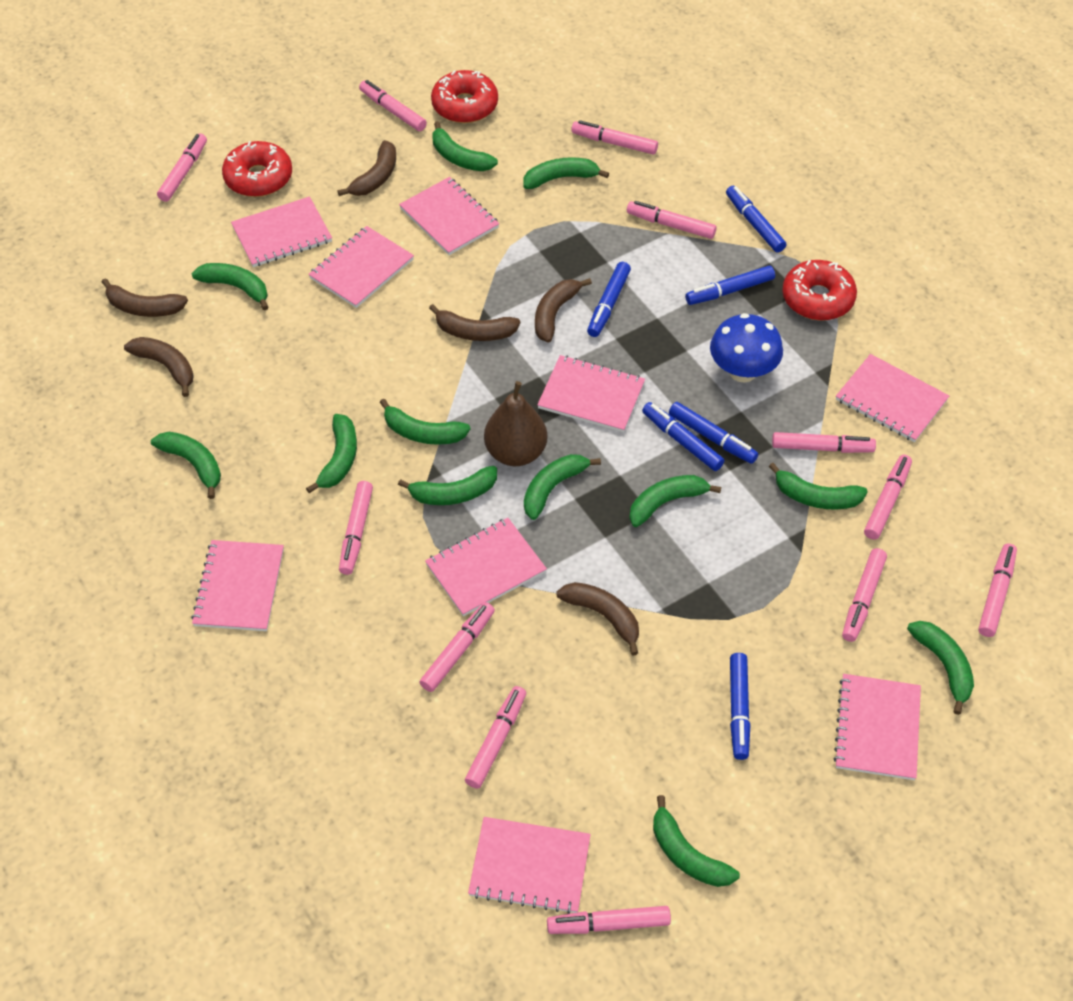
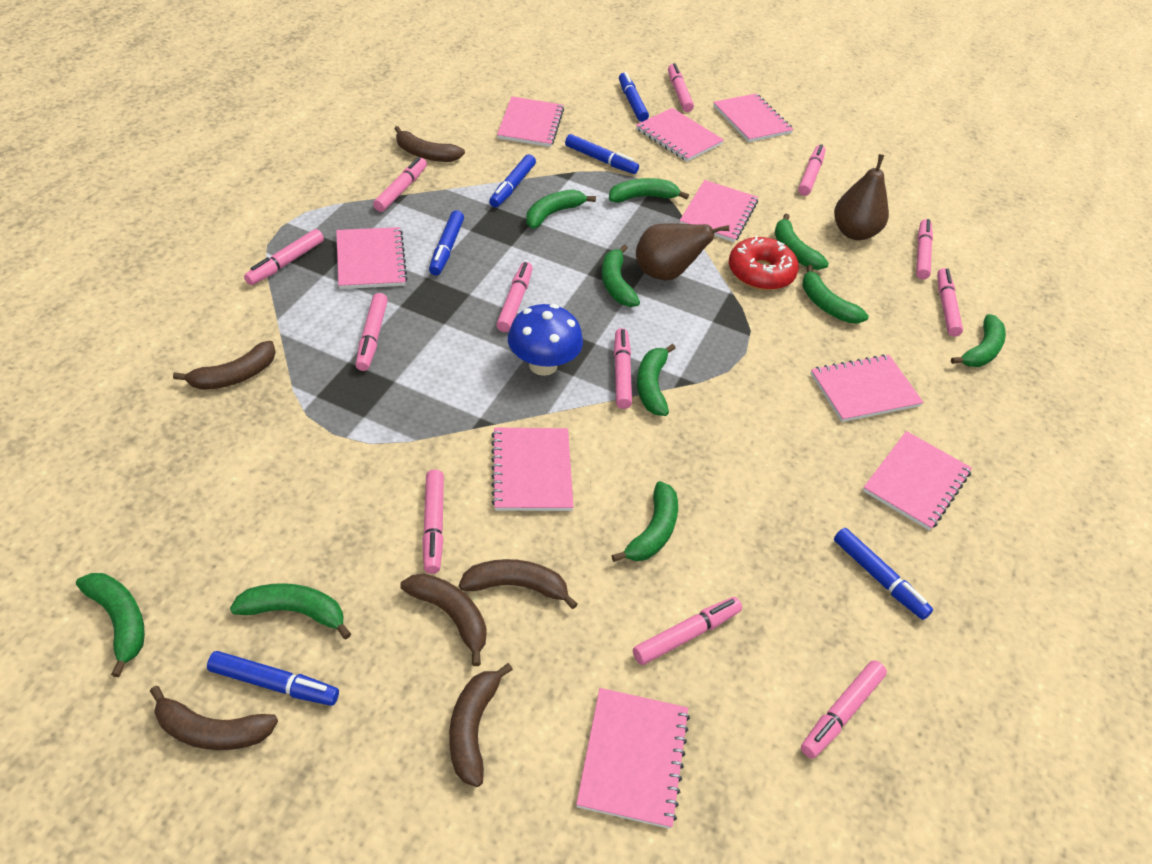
brown pear: 1 -> 2
green banana: 12 -> 10
red donut: 3 -> 1

